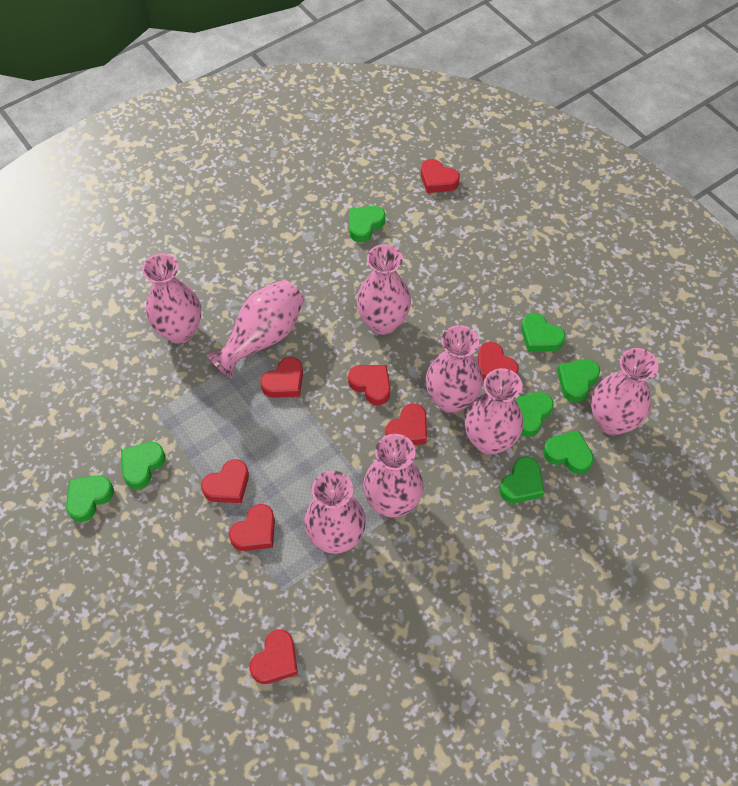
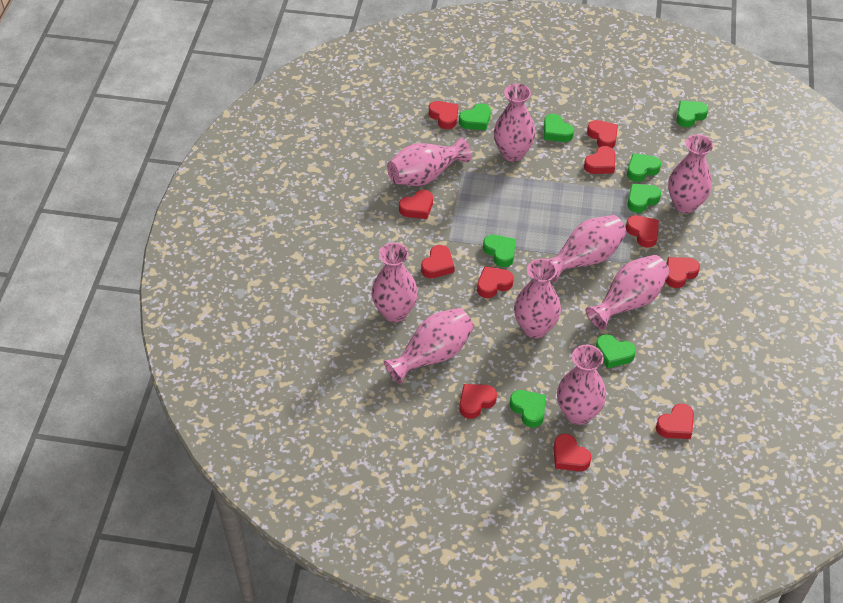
pink vase: 8 -> 9
red heart: 8 -> 11

